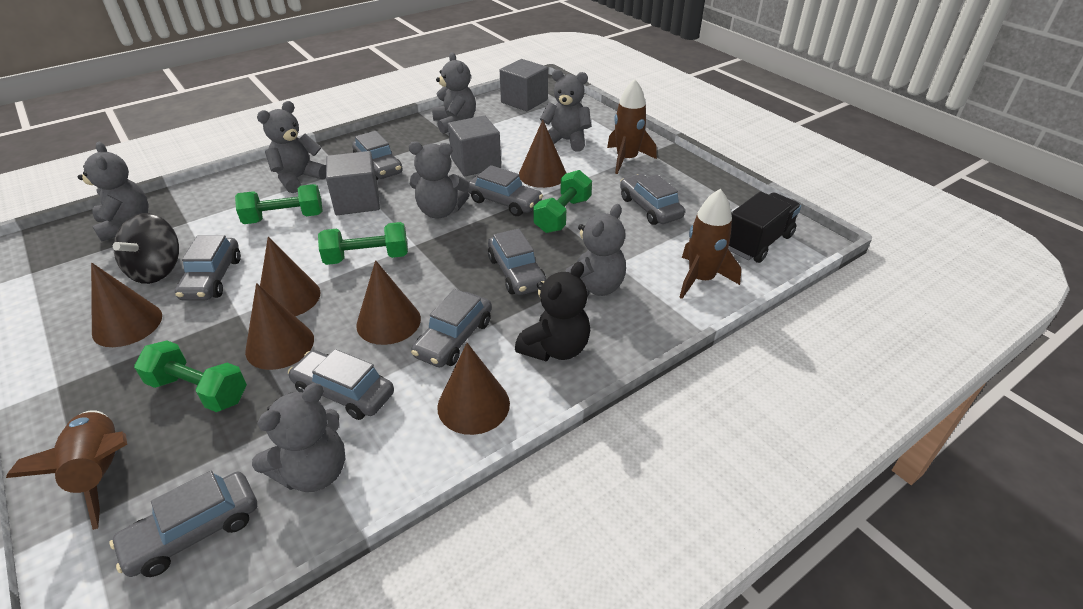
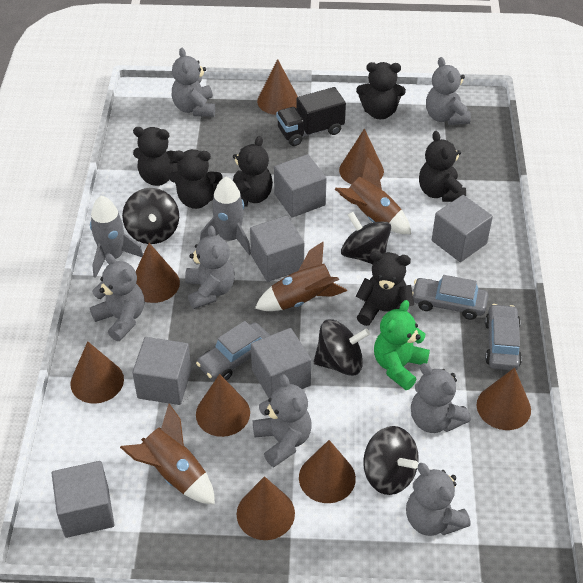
black spinning top: 1 -> 4
black teddy bear: 1 -> 6
brown cone: 6 -> 8
green dumbbell: 4 -> 0
green teddy bear: 0 -> 1
grey car: 8 -> 3
grey cube: 3 -> 6
grey rocket: 0 -> 2

